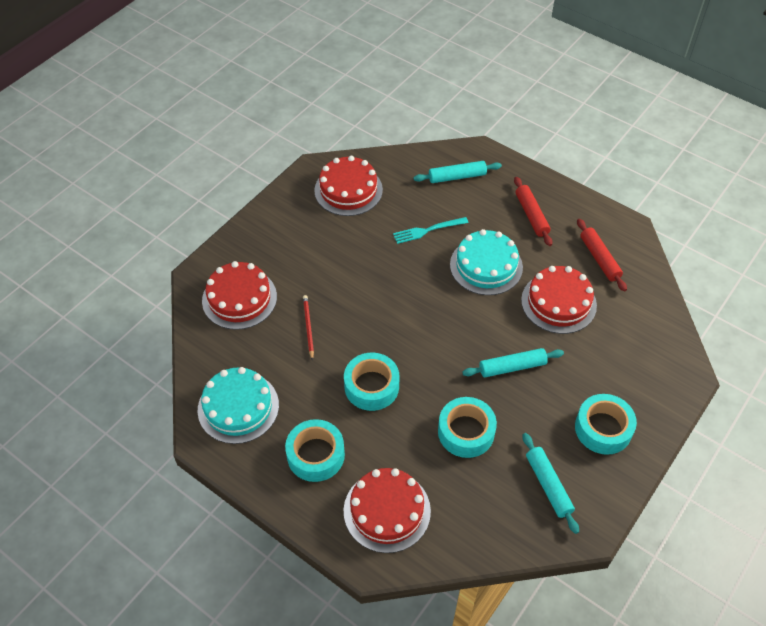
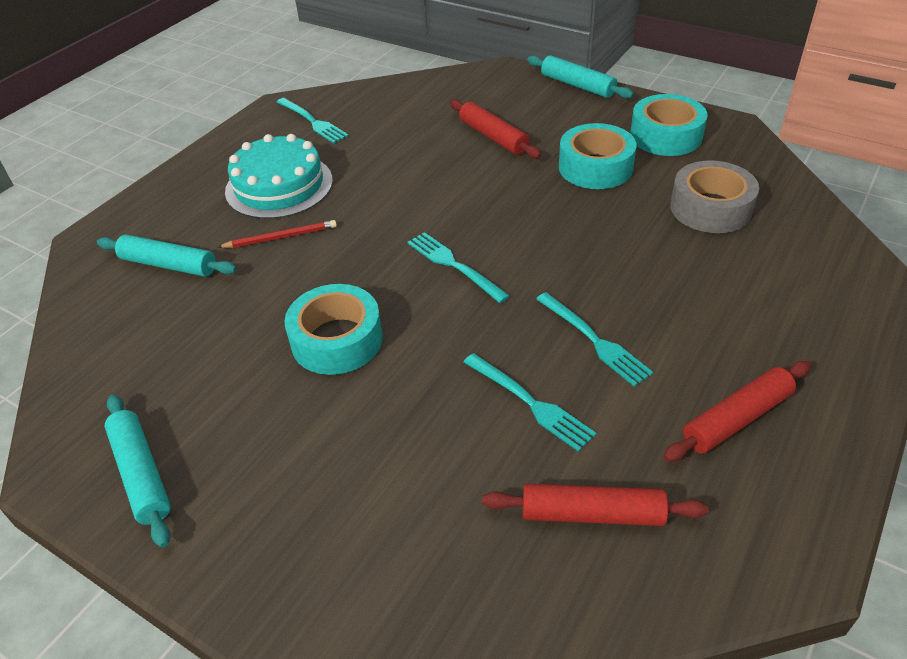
grey tape: 0 -> 1
red cake: 4 -> 0
red rolling pin: 2 -> 3
turquoise cake: 2 -> 1
turquoise fork: 1 -> 4
turquoise tape: 4 -> 3

